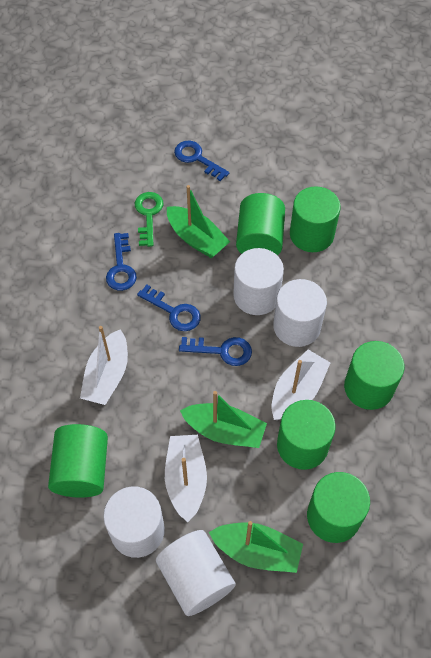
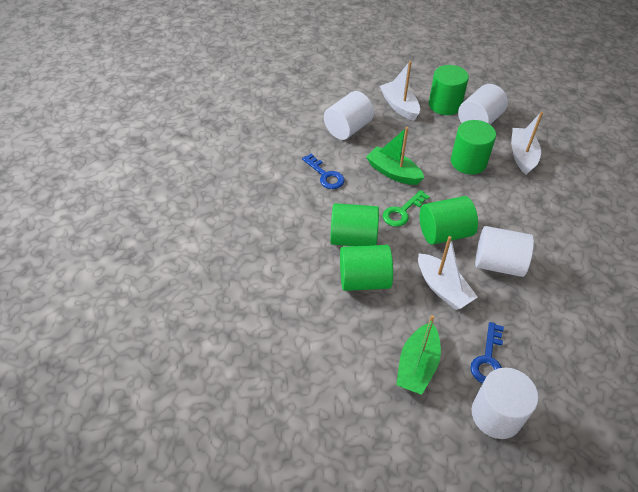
blue key: 4 -> 2
green boat: 3 -> 2
green cylinder: 6 -> 5

